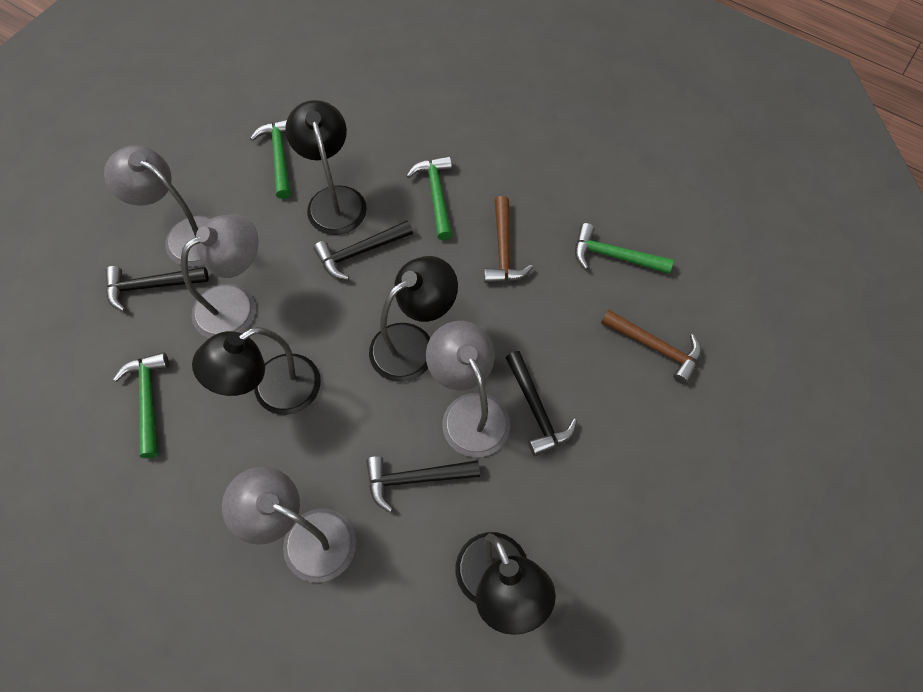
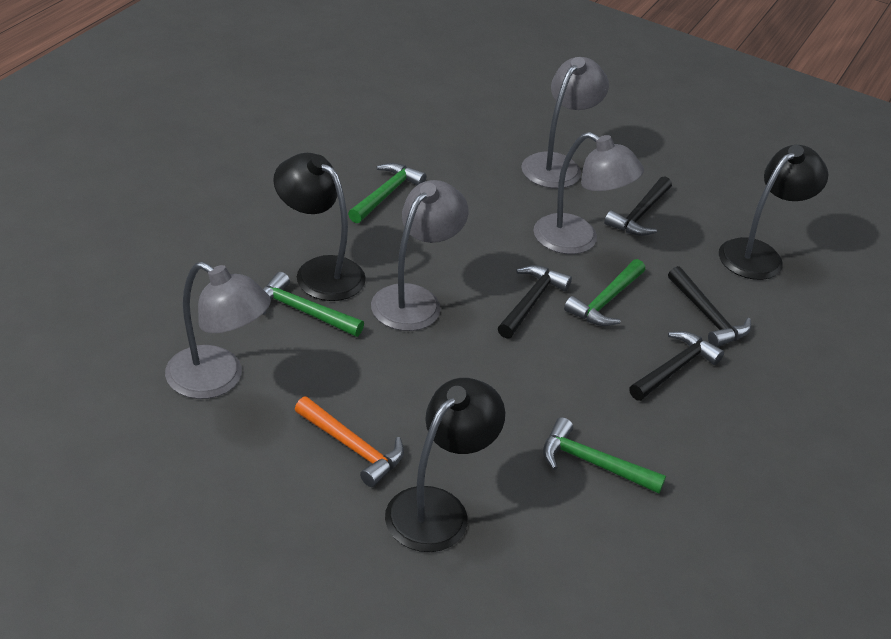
black lamp: 4 -> 3
brown hammer: 2 -> 0
orange hammer: 0 -> 1

